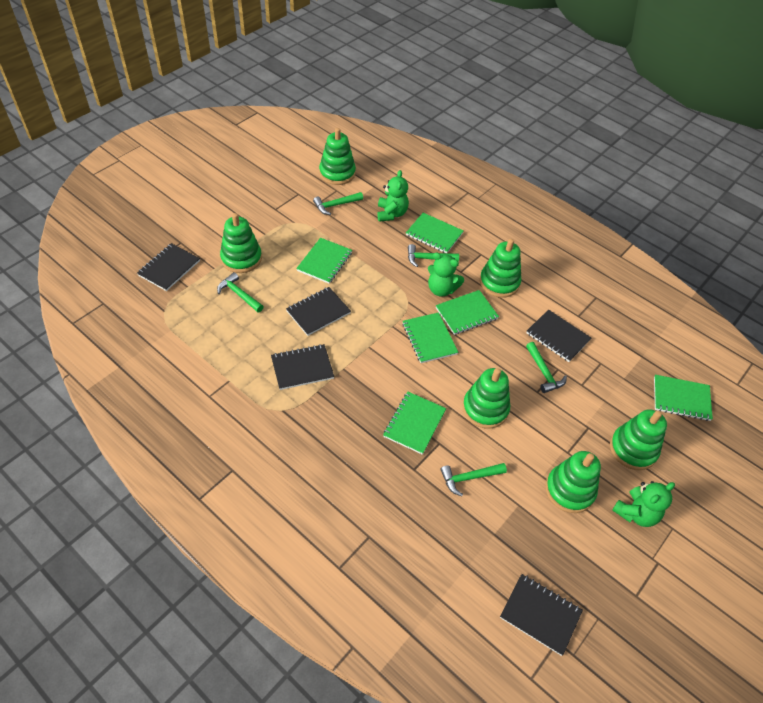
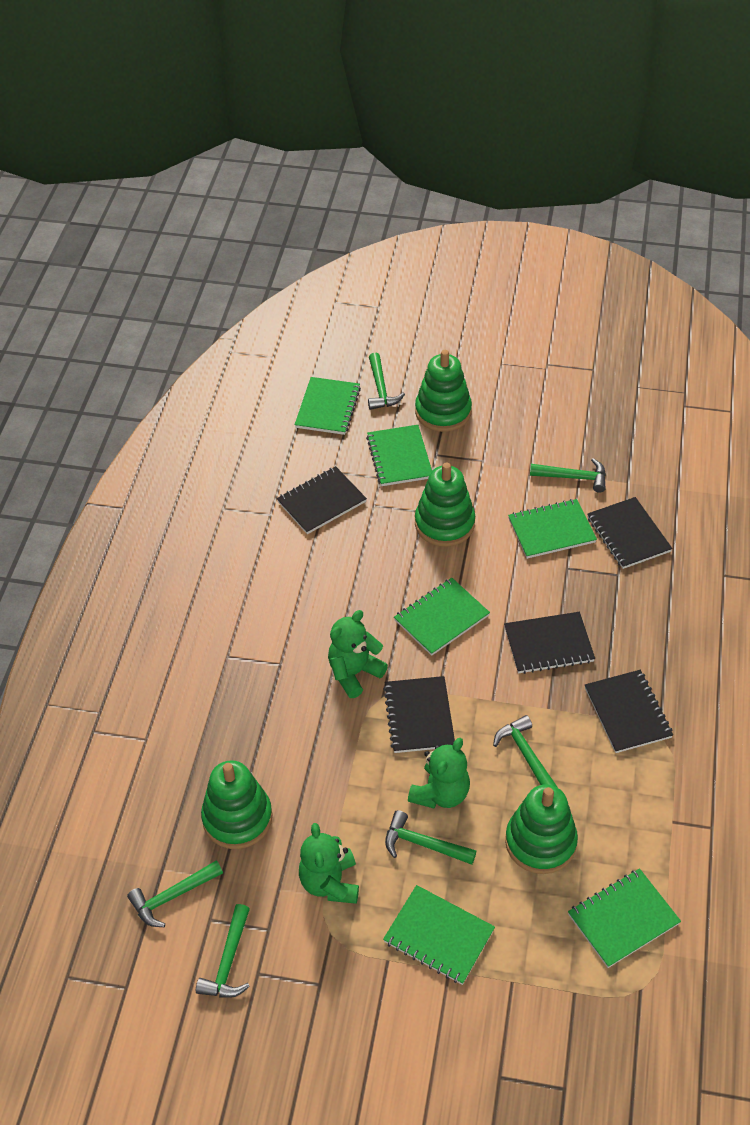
green hammer: 5 -> 6
green stacking toy: 6 -> 4

